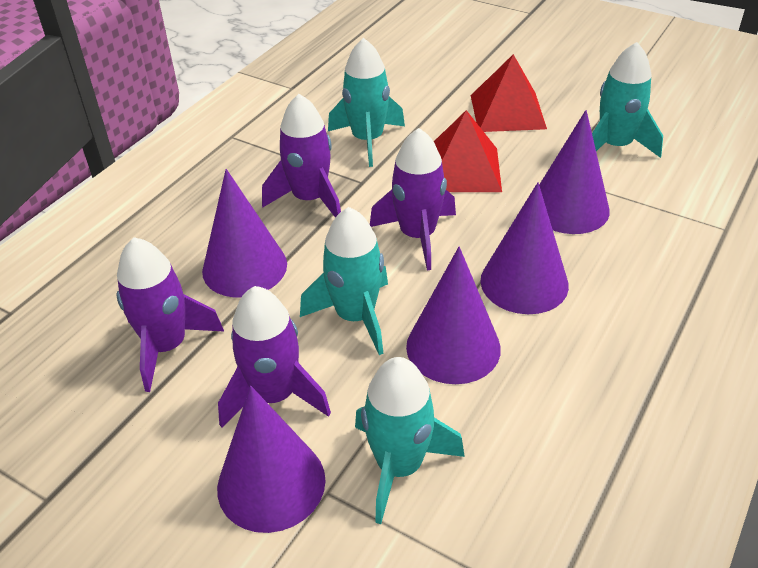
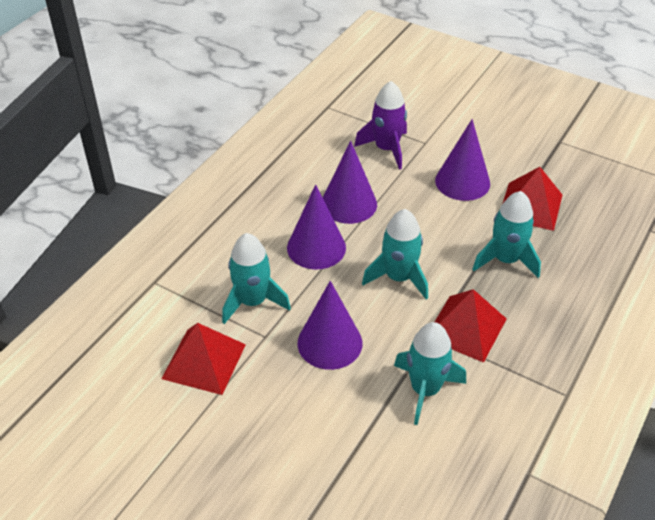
purple cone: 5 -> 4
purple rocket: 4 -> 1
red pyramid: 2 -> 3

